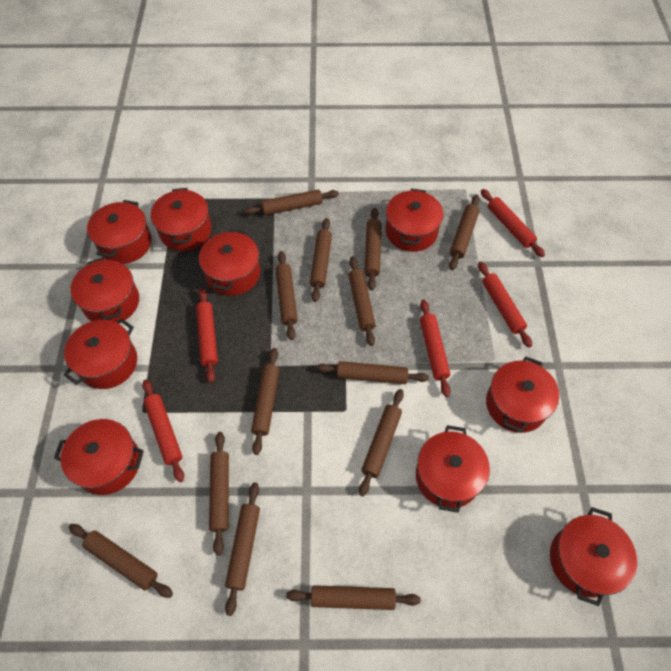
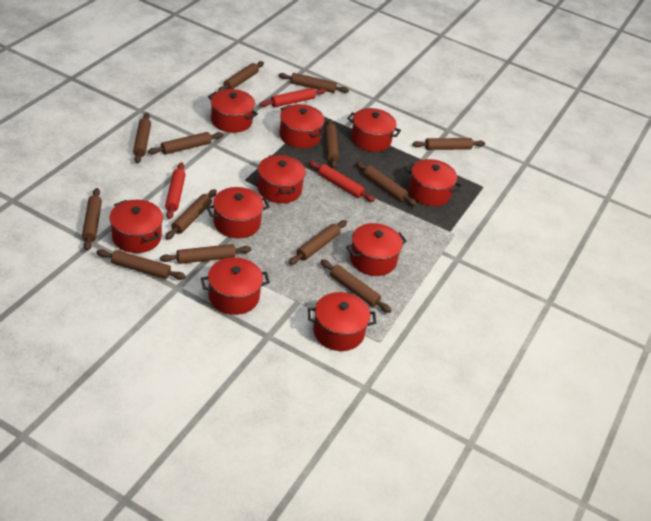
red rolling pin: 5 -> 3

